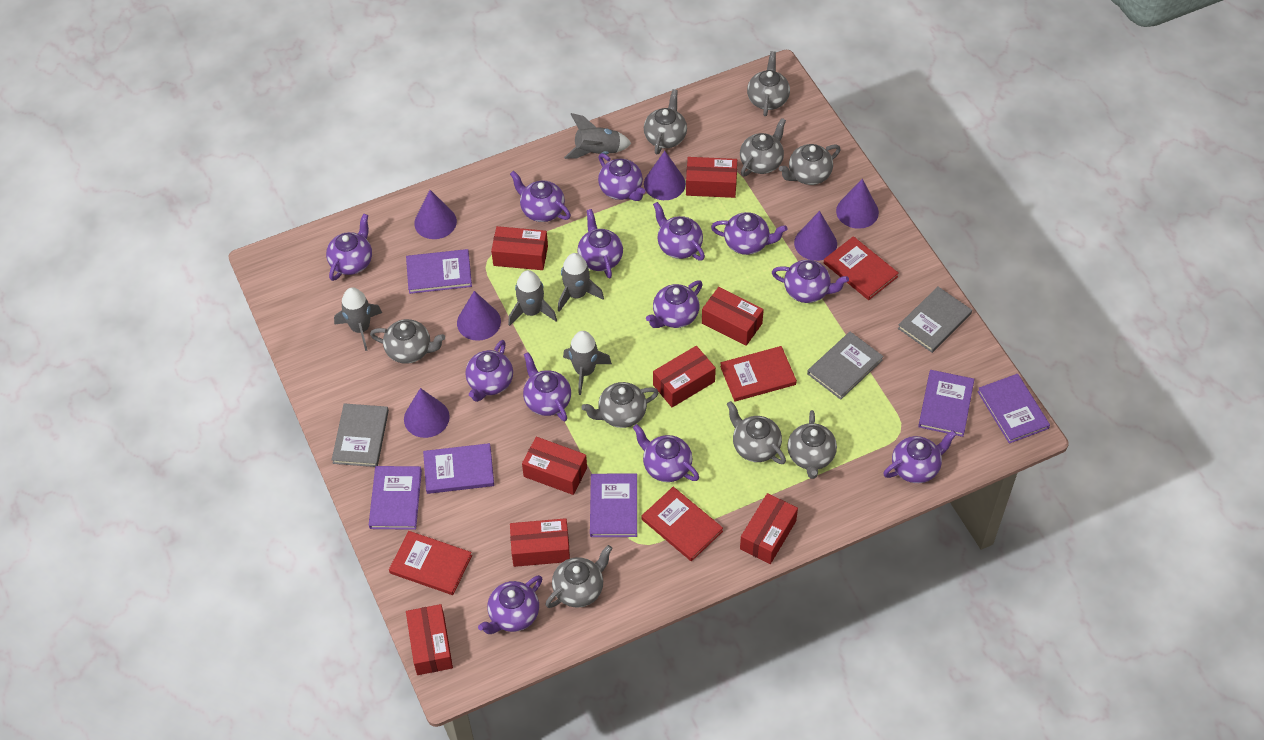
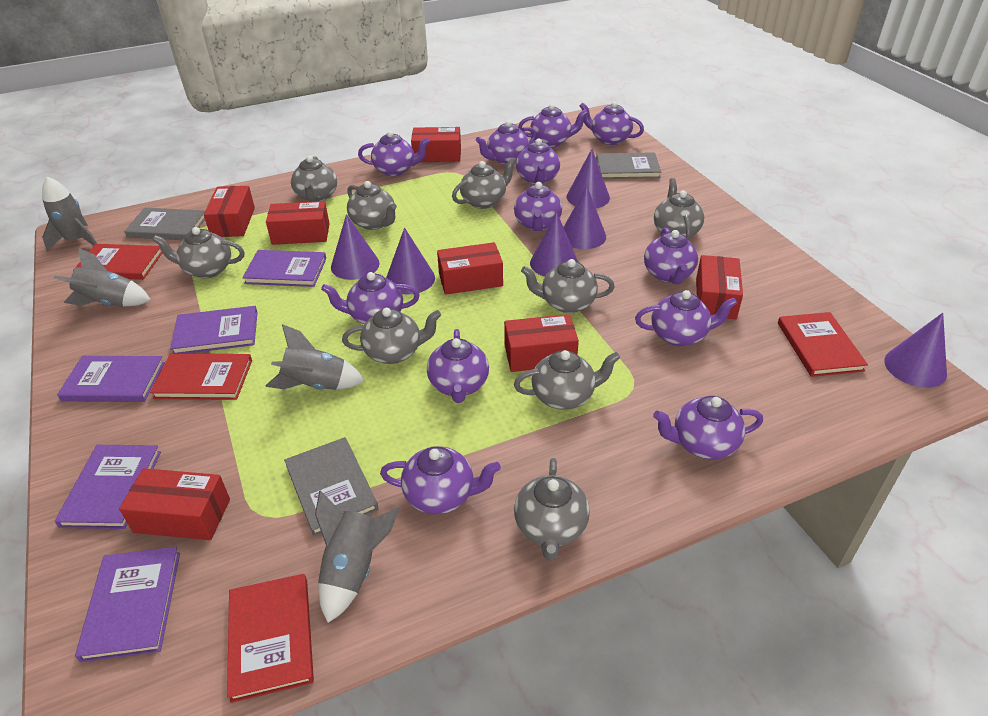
grey rocket: 5 -> 4
purple book: 6 -> 5
purple teapot: 13 -> 12
red box: 8 -> 7

